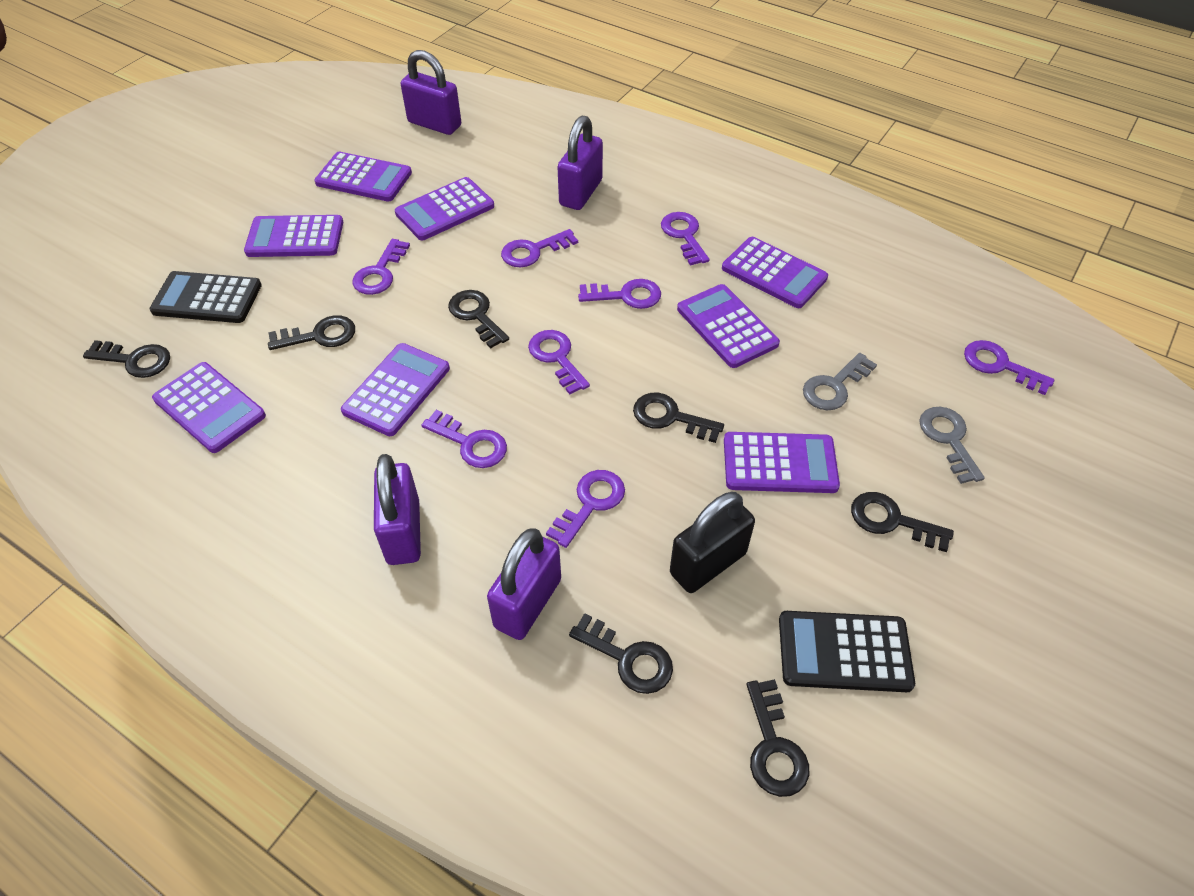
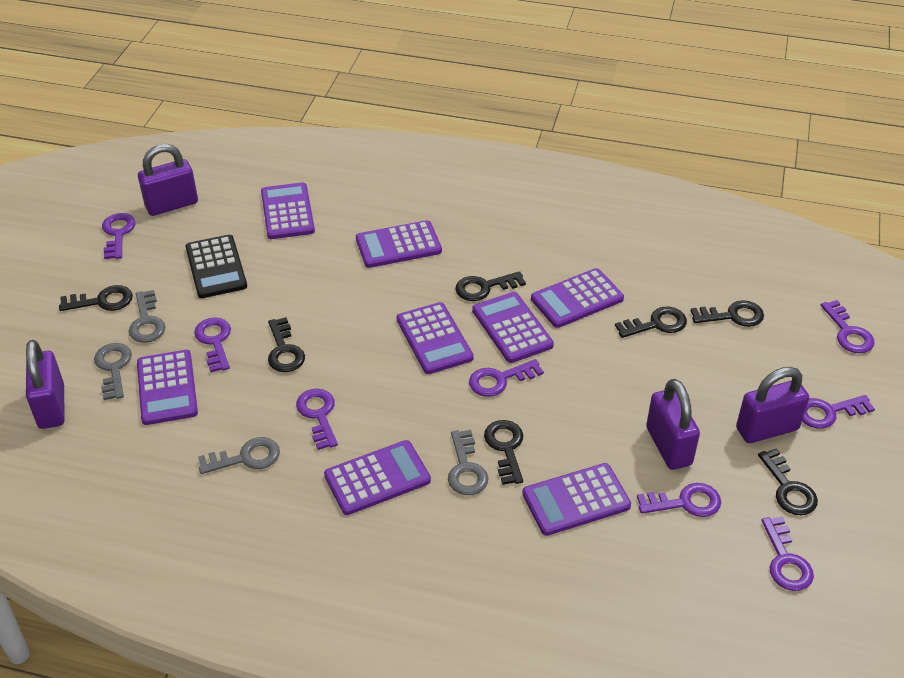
black calculator: 2 -> 1
black padlock: 1 -> 0
grey key: 2 -> 4

